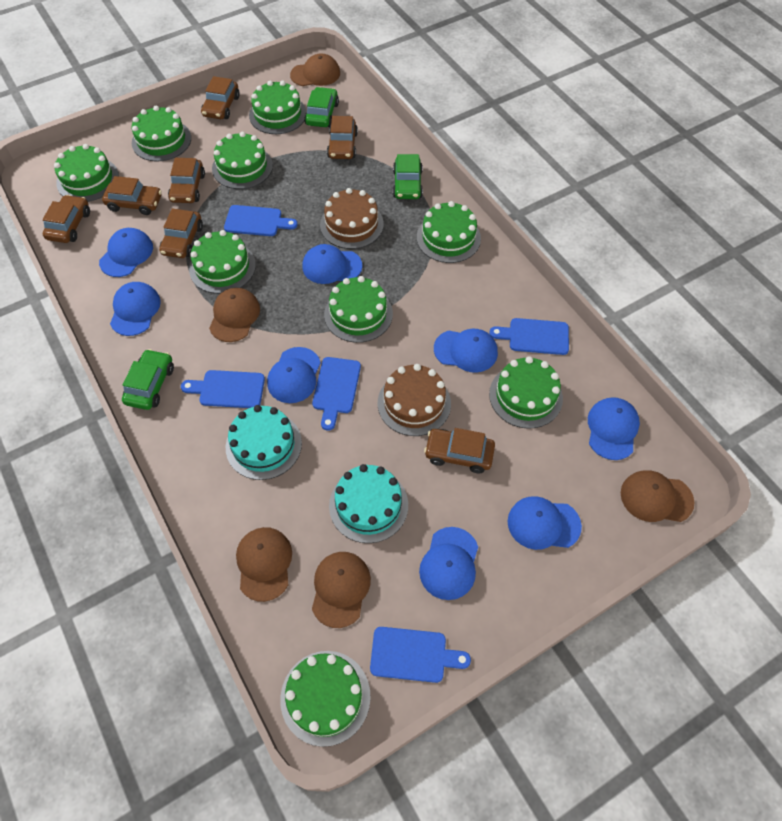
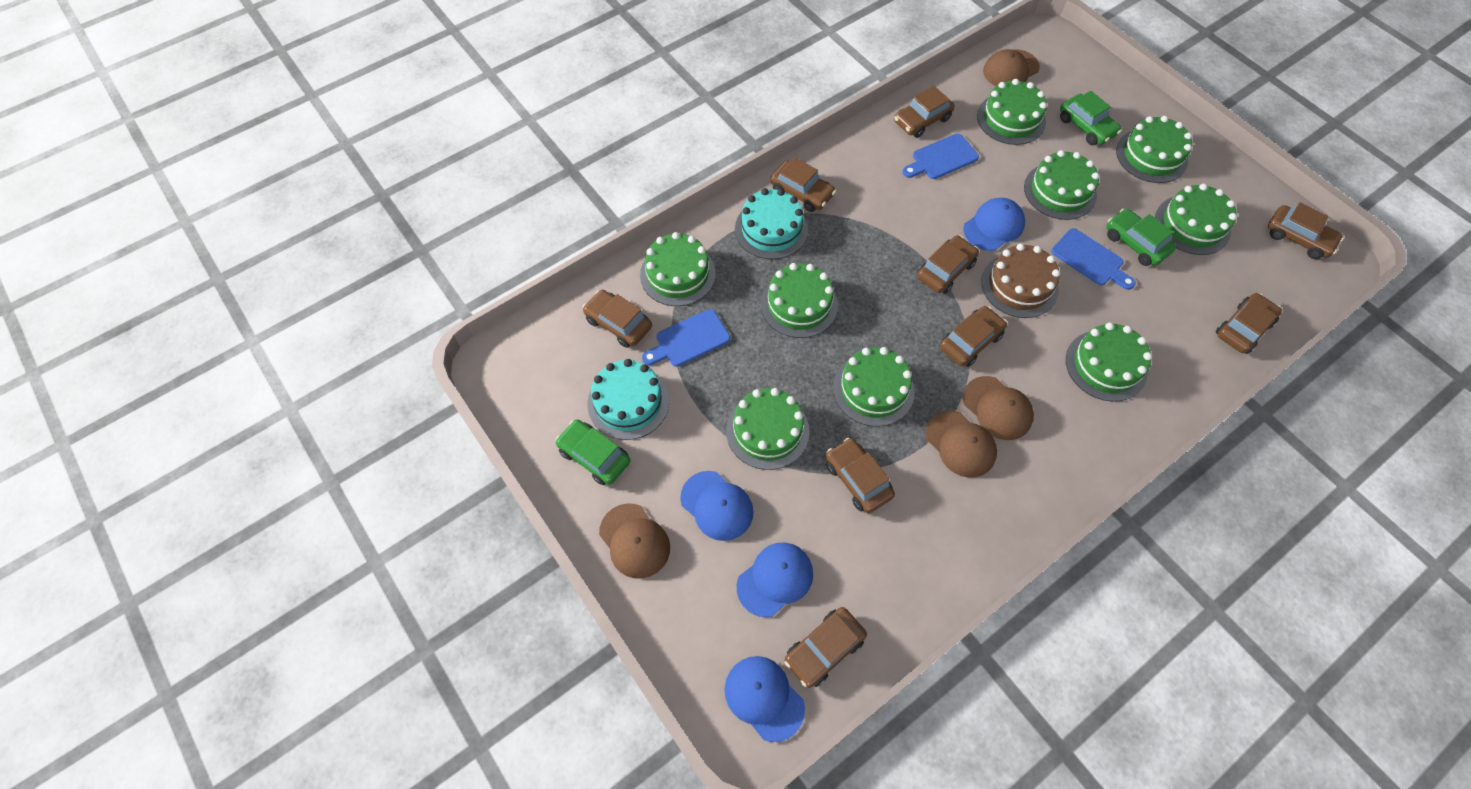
blue cap: 8 -> 4
blue cutting board: 5 -> 3
brown cake: 2 -> 1
brown cap: 5 -> 4
brown car: 7 -> 9

